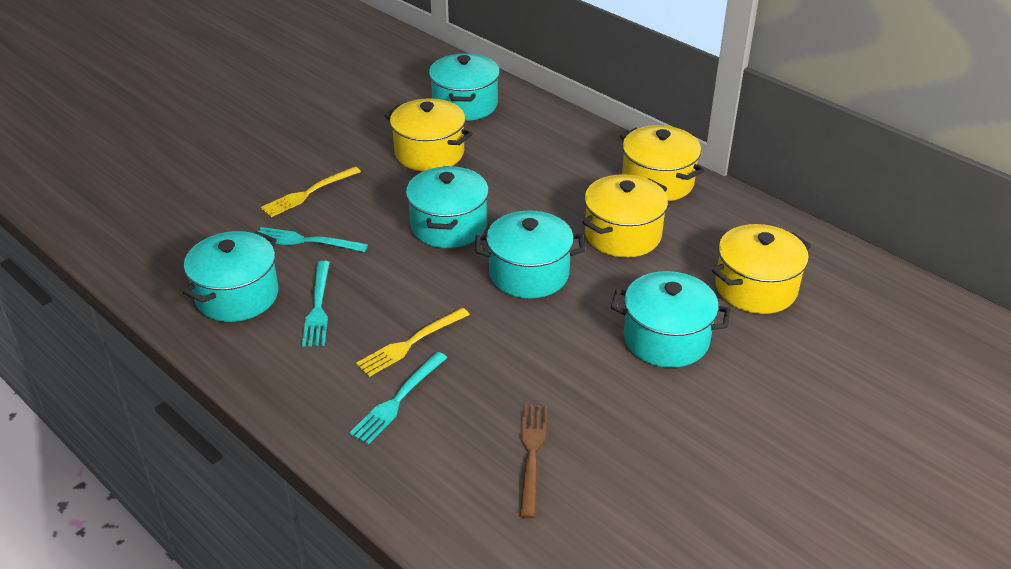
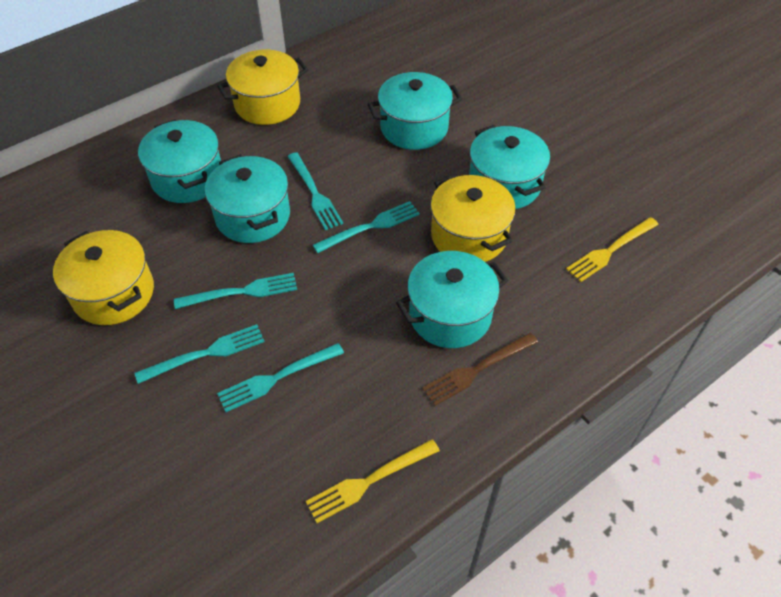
turquoise fork: 3 -> 5
yellow pot: 4 -> 3

